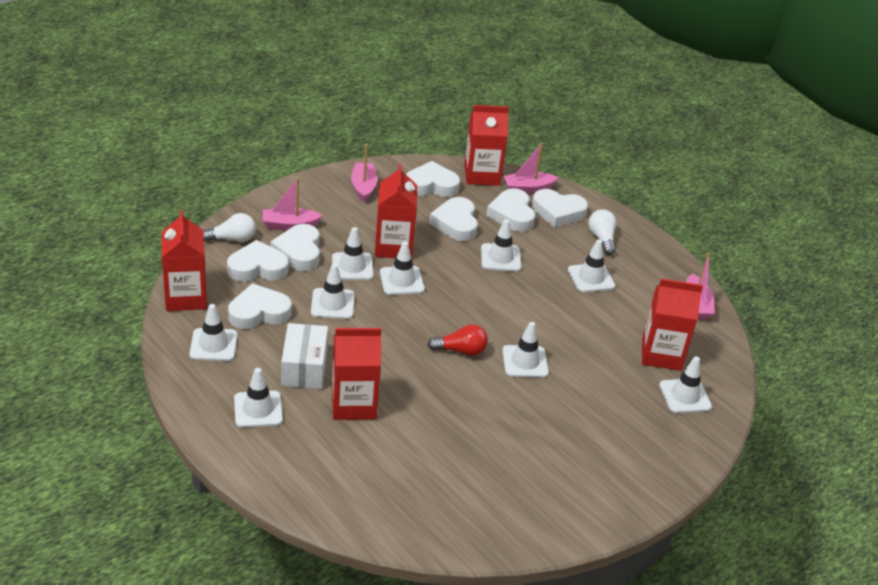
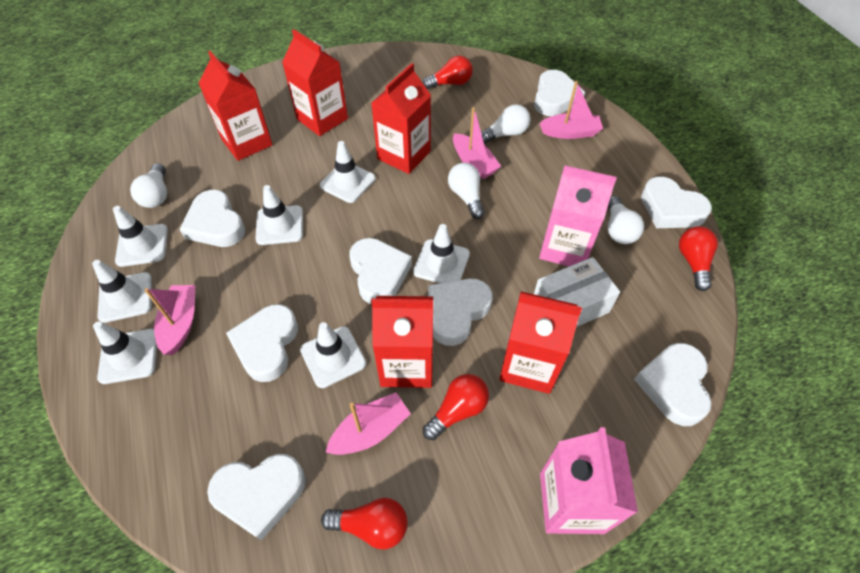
pink carton: 0 -> 2
red light bulb: 1 -> 4
white heart: 7 -> 8
white light bulb: 2 -> 4
white traffic cone: 9 -> 7

